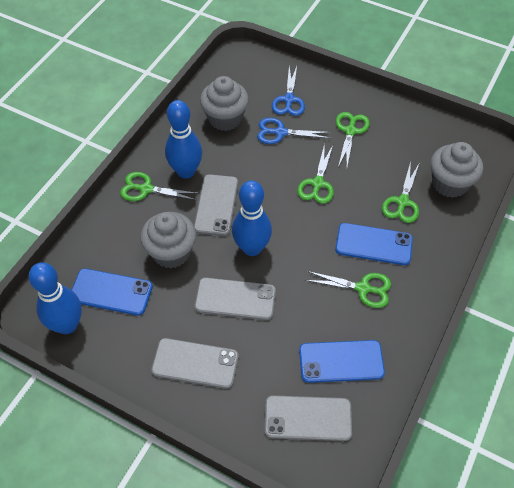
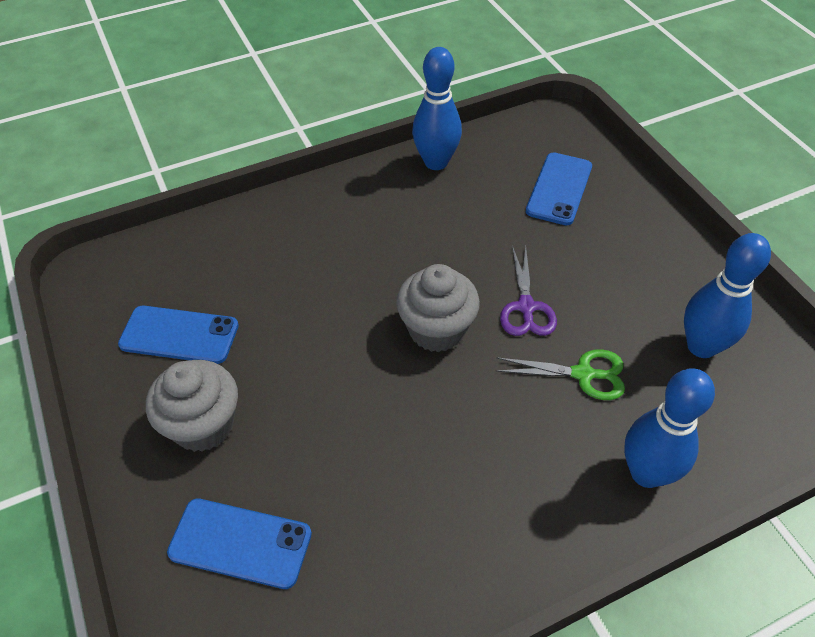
blue scissors: 2 -> 0
green scissors: 5 -> 1
grey cupcake: 3 -> 2
grey phone: 4 -> 0
purple scissors: 0 -> 1

